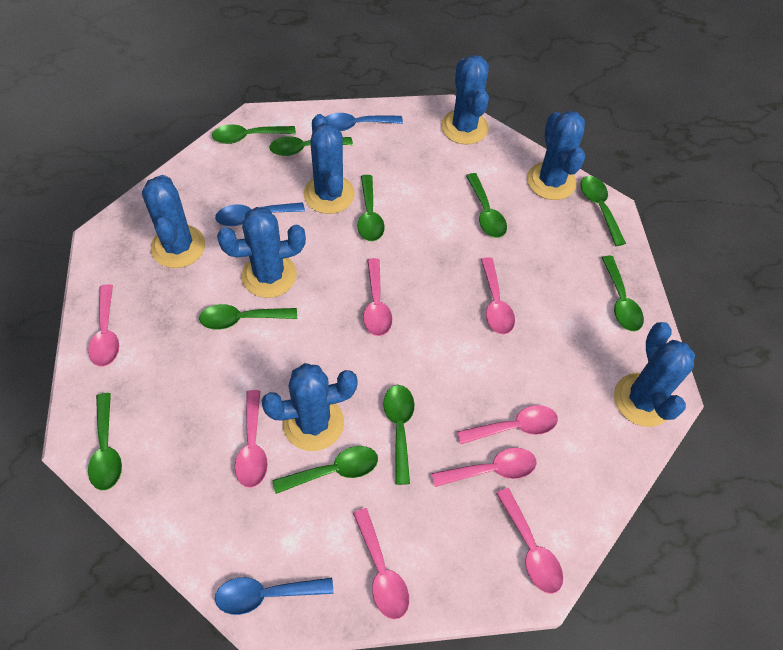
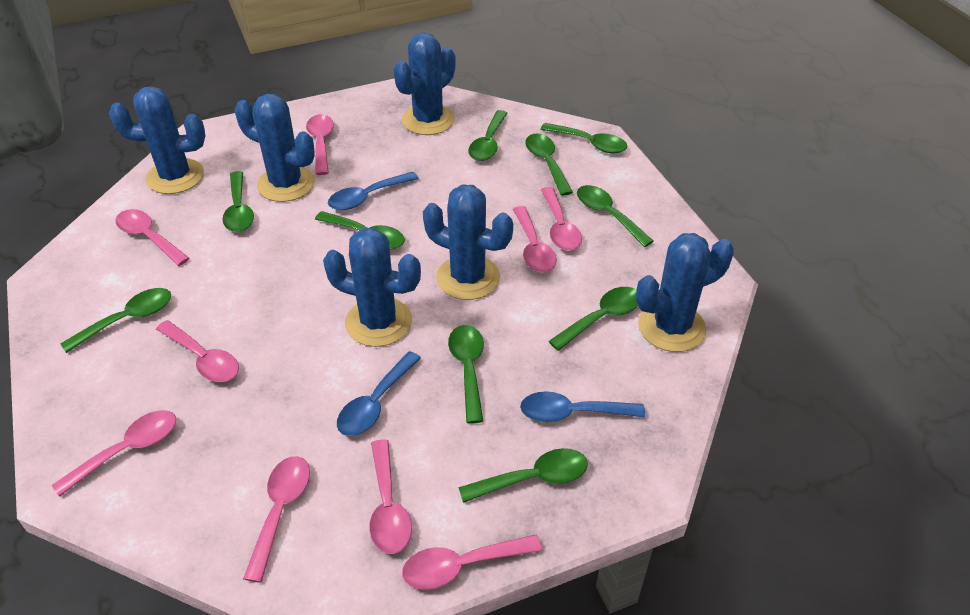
blue cactus: 7 -> 6
pink spoon: 8 -> 9

